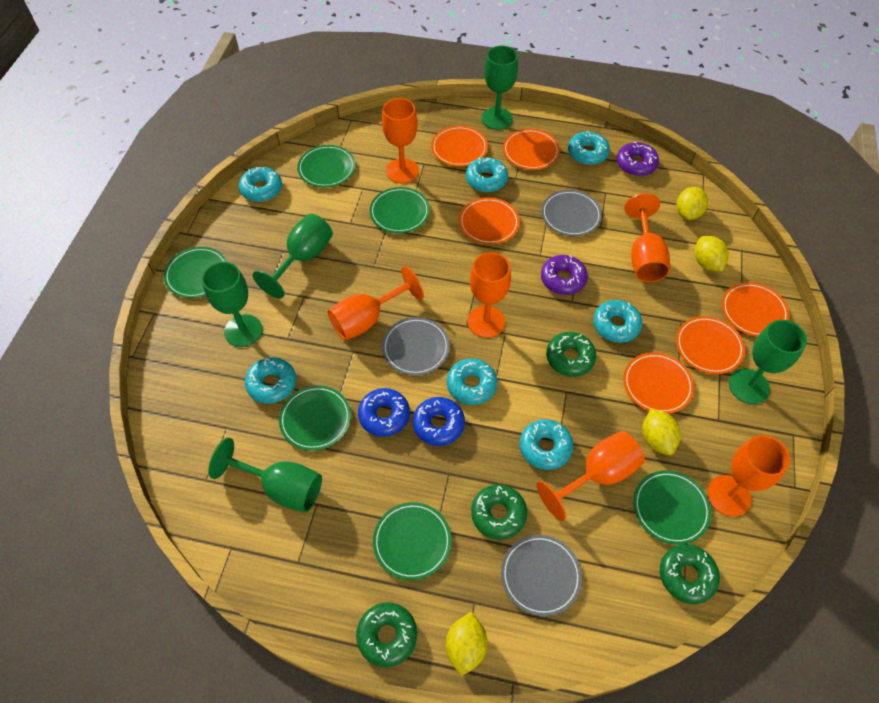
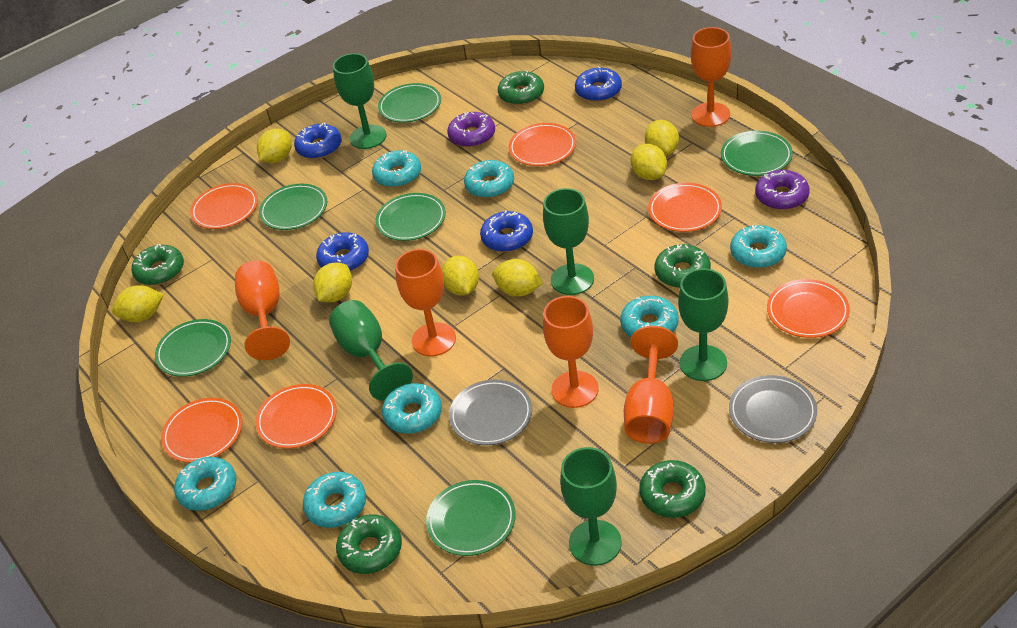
blue donut: 2 -> 4
green donut: 4 -> 5
grey plate: 3 -> 2
orange goblet: 6 -> 5
yellow lemon: 4 -> 7

